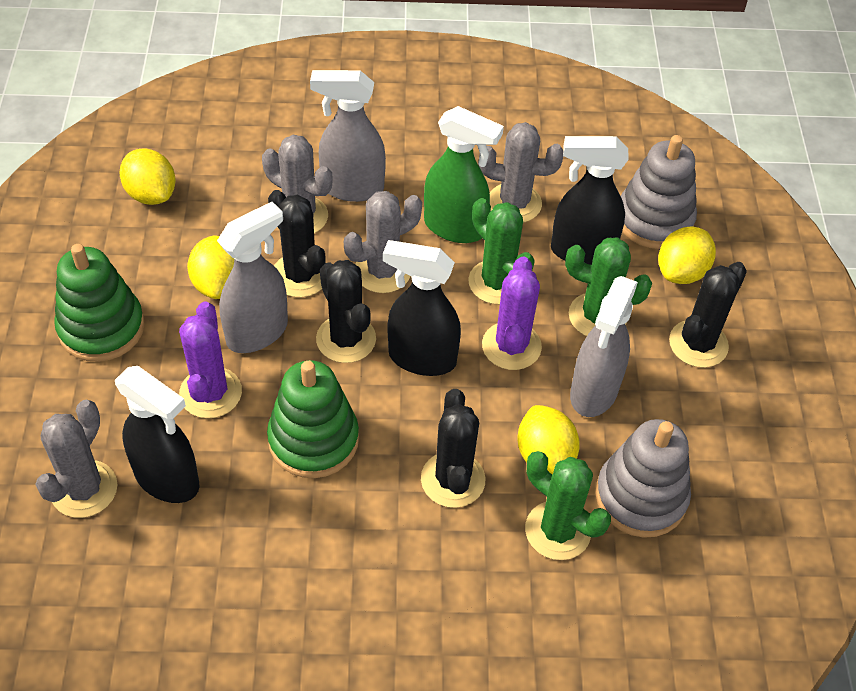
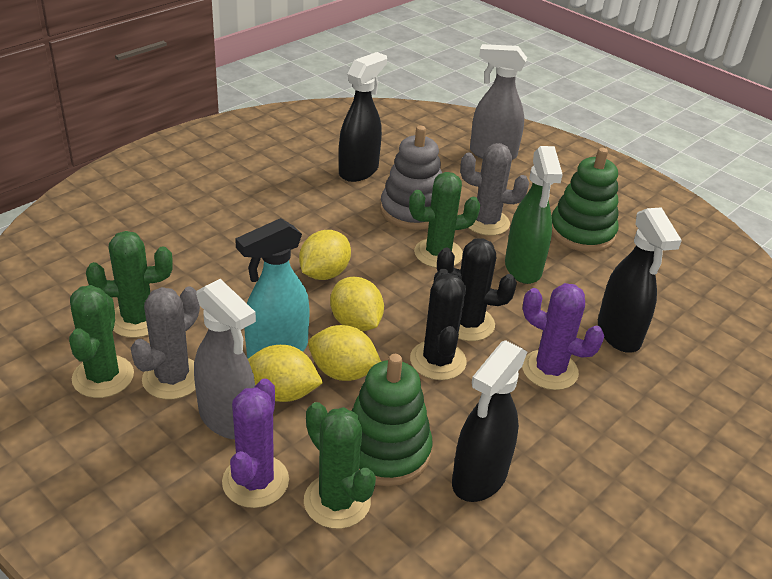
black cactus: 4 -> 2
green cactus: 3 -> 4
grey cactus: 4 -> 2
grey spray bottle: 3 -> 2
grey stacking toy: 2 -> 1
turquoise spray bottle: 0 -> 1

